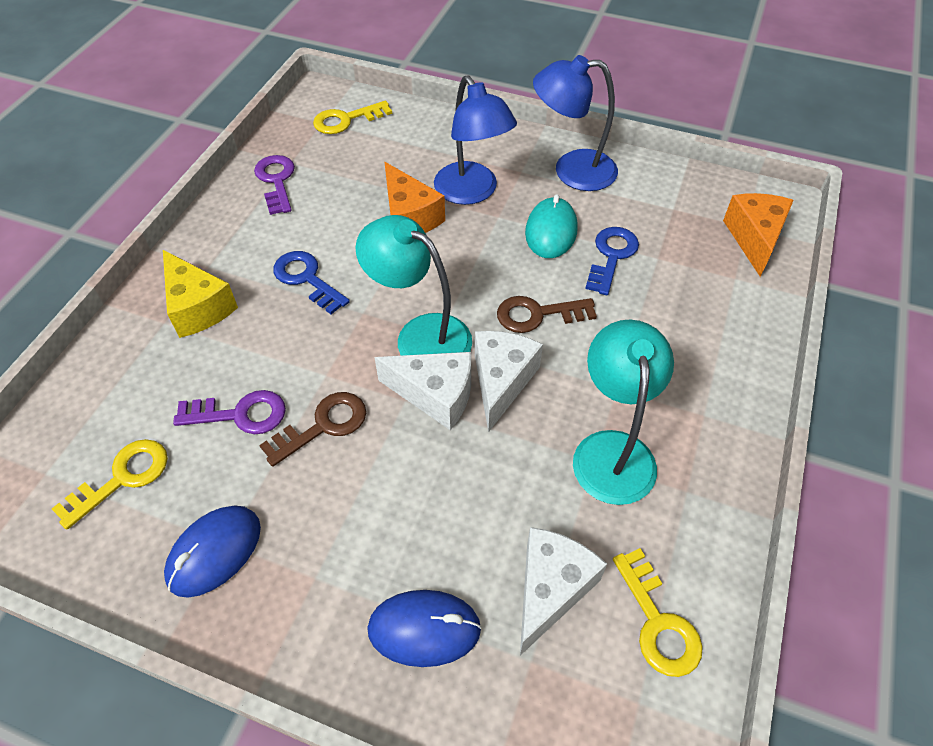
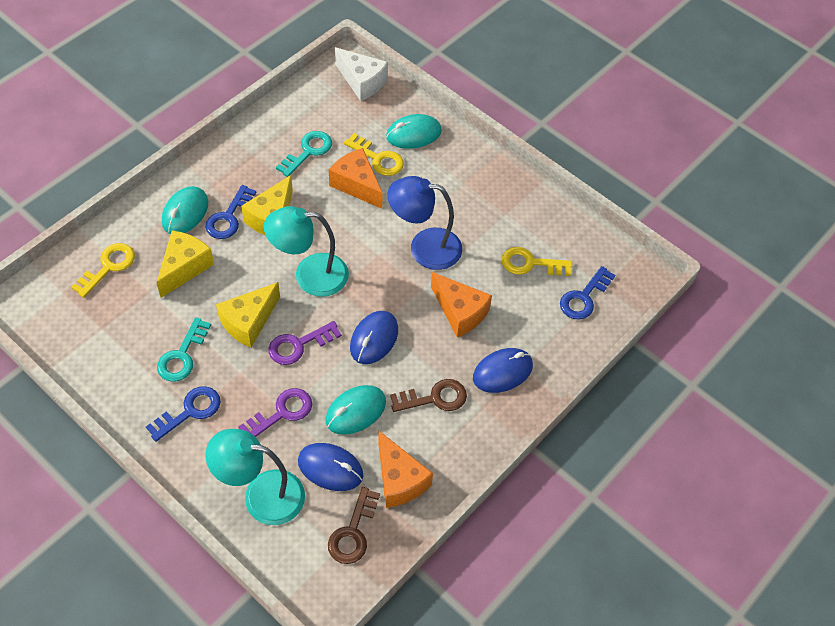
blue key: 2 -> 3
blue lamp: 2 -> 1
blue mouse: 2 -> 3
orange cheese: 2 -> 3
turquoise key: 0 -> 2
turquoise mouse: 1 -> 3
white cheese: 3 -> 1
yellow cheese: 1 -> 3

